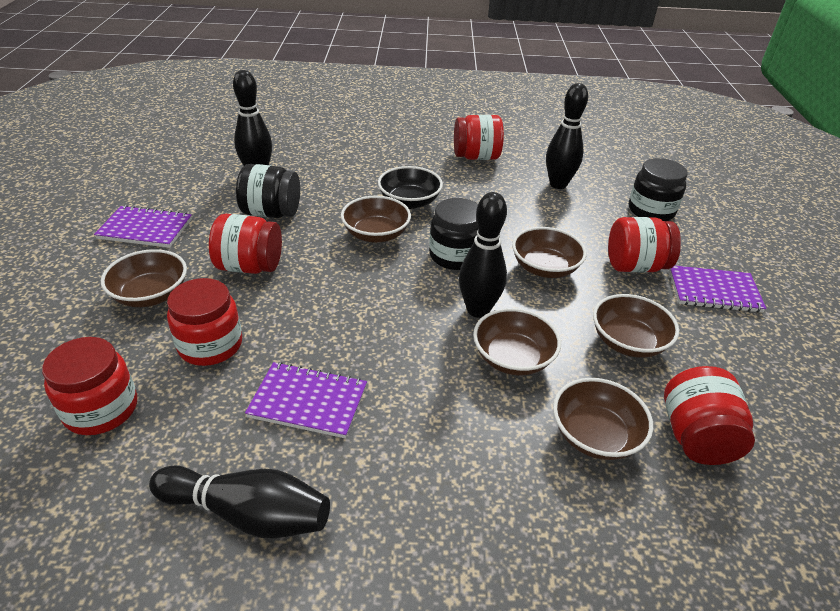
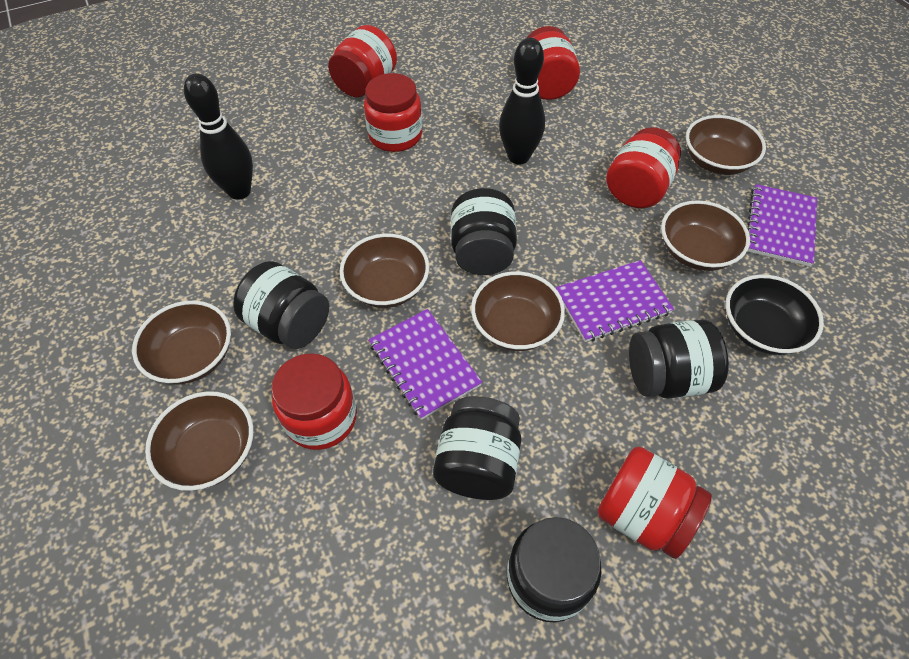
black bowling pin: 4 -> 2
black jar: 3 -> 5

